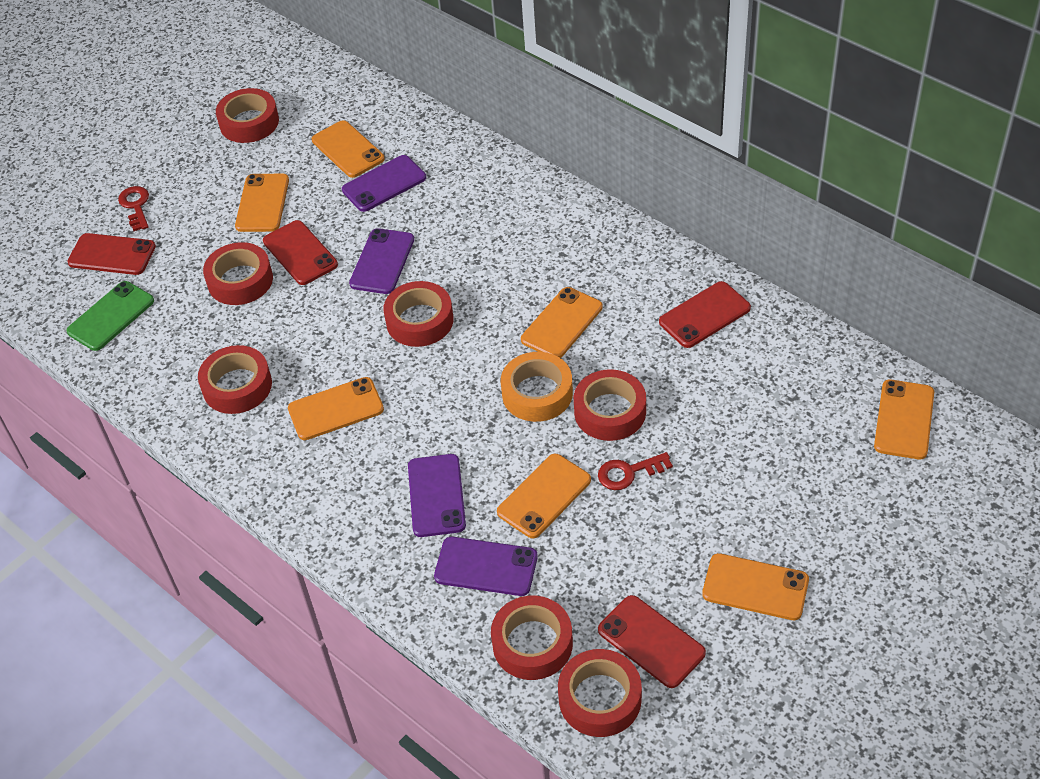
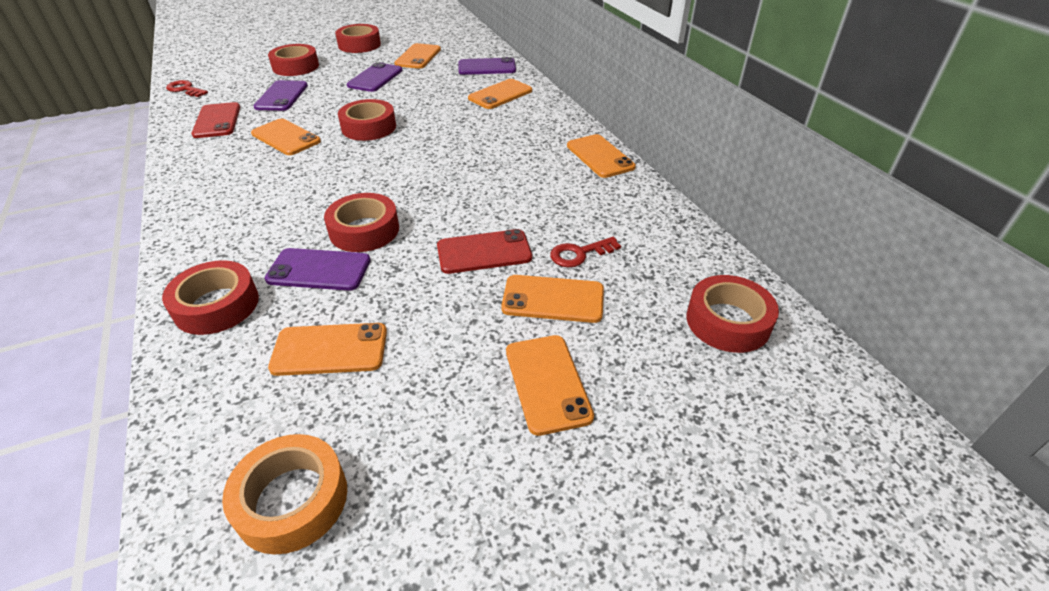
green phone: 1 -> 0
red phone: 4 -> 2
red tape: 7 -> 6

